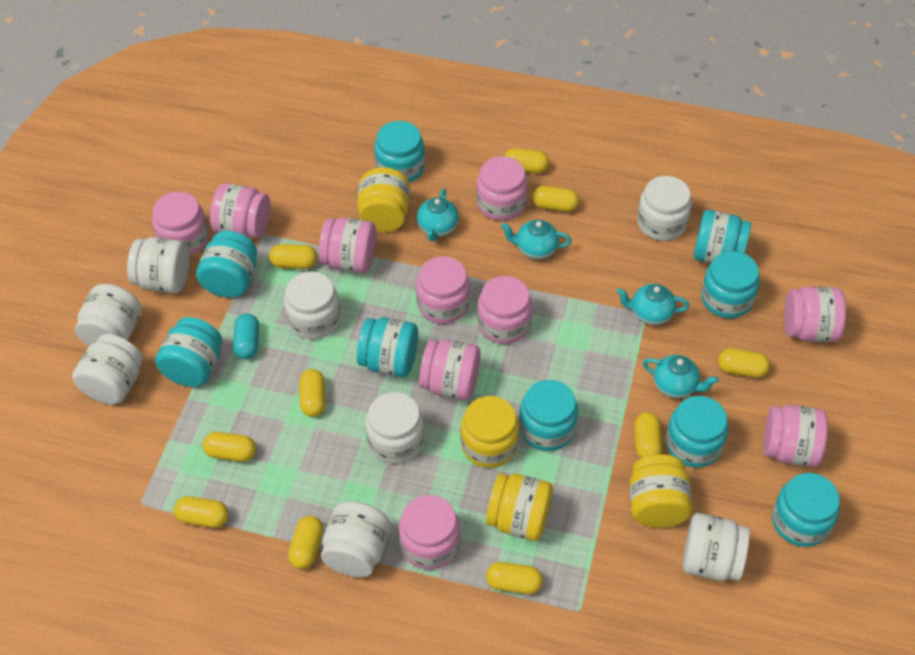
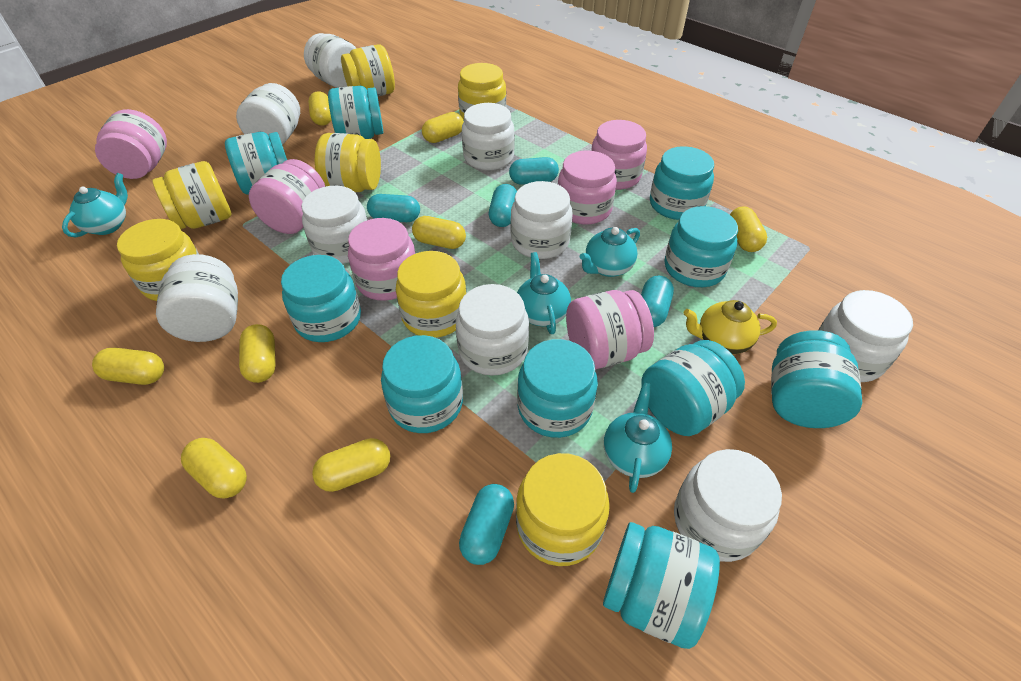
pink jar: 10 -> 6
turquoise capsule: 1 -> 5
turquoise jar: 9 -> 10
white jar: 8 -> 9
yellow capsule: 10 -> 8
yellow jar: 4 -> 7
yellow teapot: 0 -> 1

